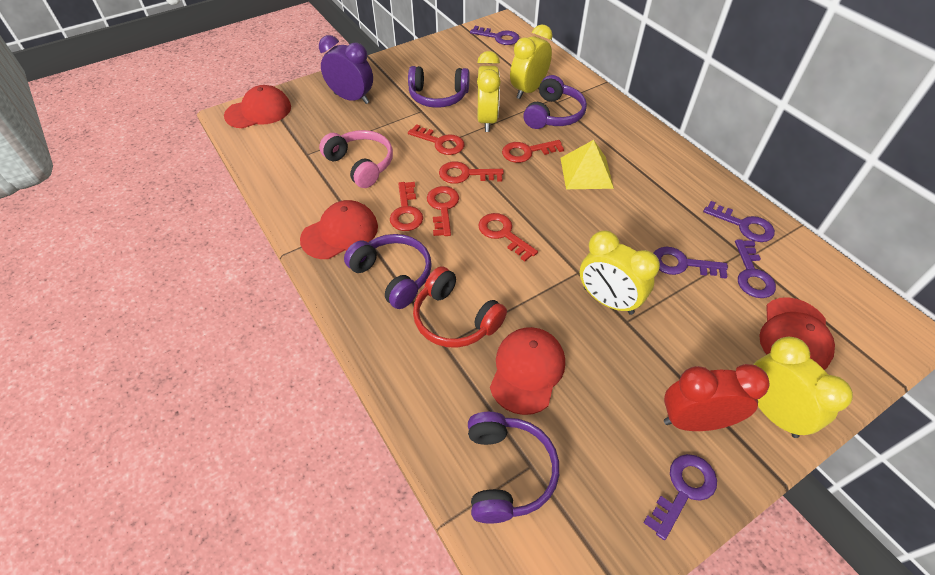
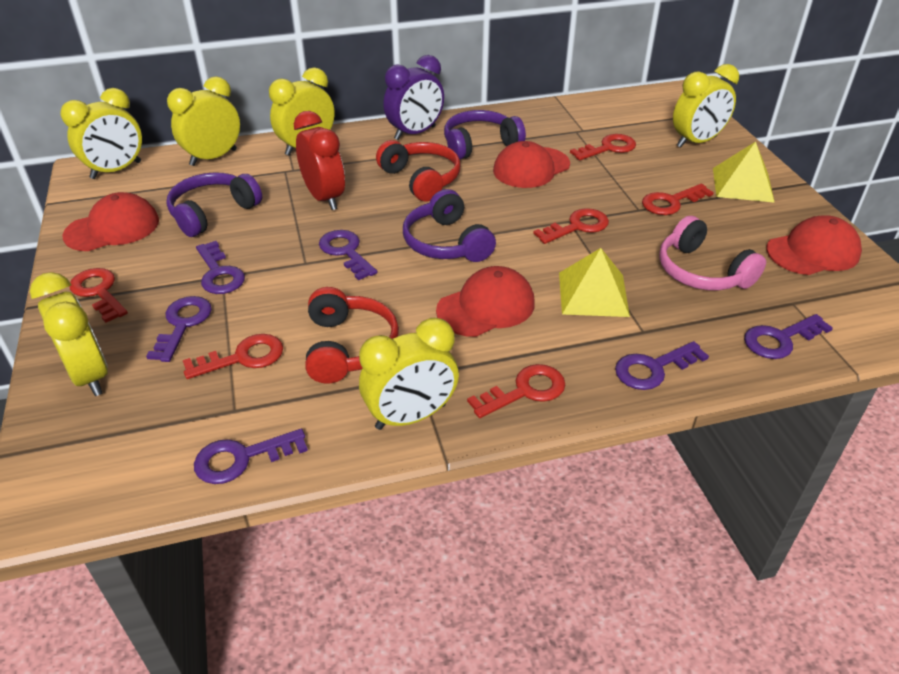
purple headphones: 4 -> 3
purple key: 5 -> 6
red headphones: 1 -> 2
yellow clock: 4 -> 6
yellow pyramid: 1 -> 2

